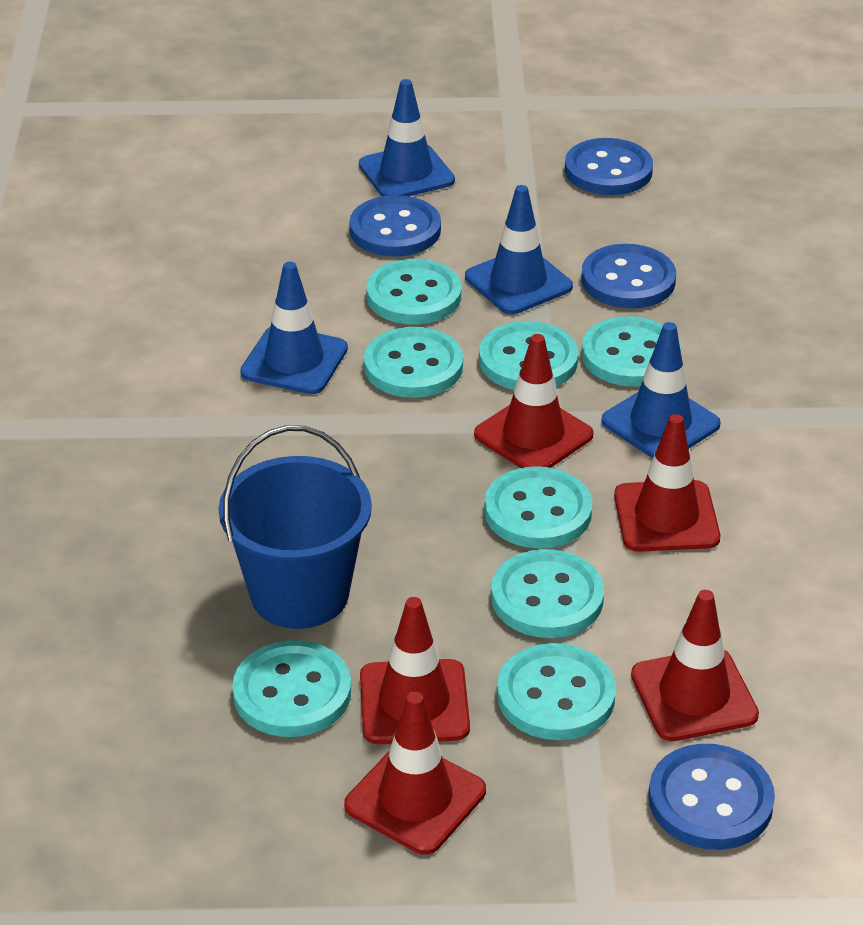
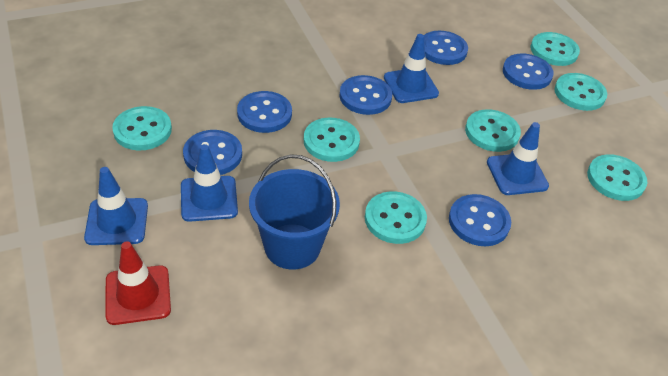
blue button: 4 -> 6
red traffic cone: 5 -> 1
turquoise button: 8 -> 7

